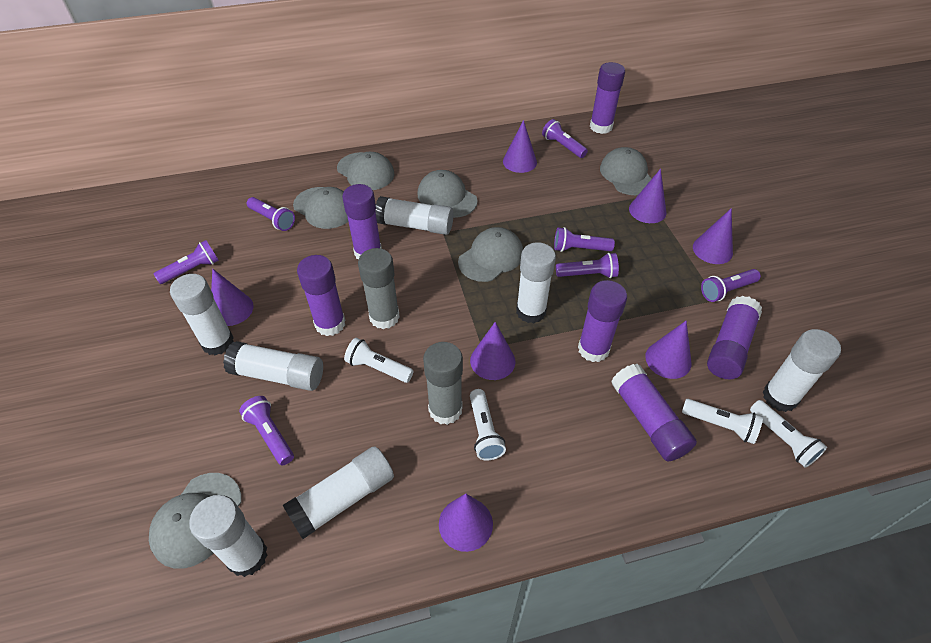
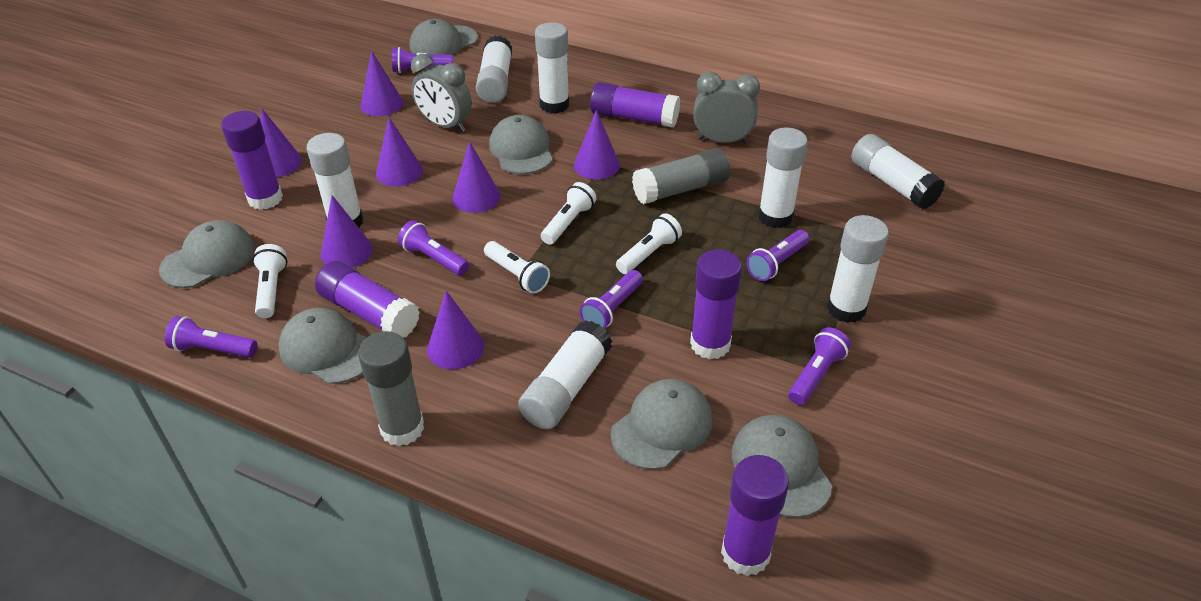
grey clock: 0 -> 2
purple flashlight: 7 -> 6
purple glue stick: 6 -> 5

